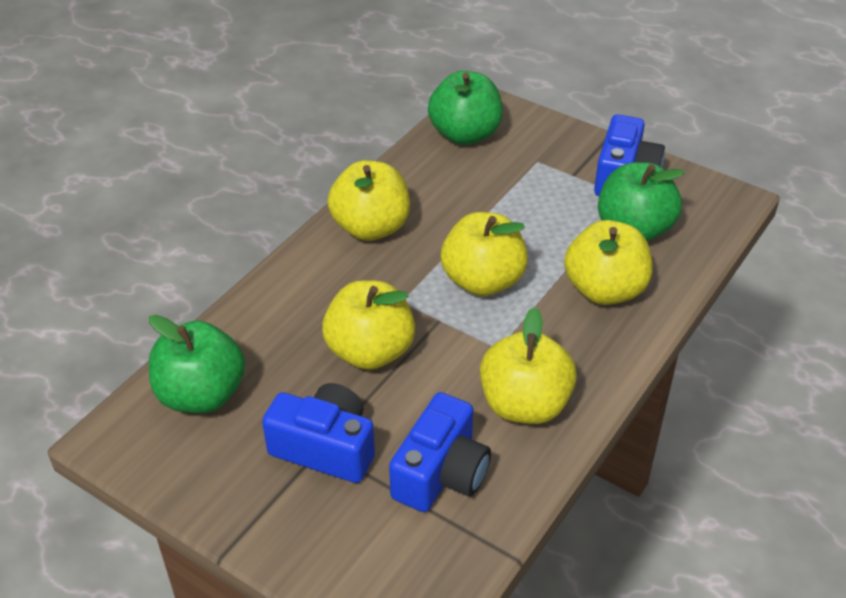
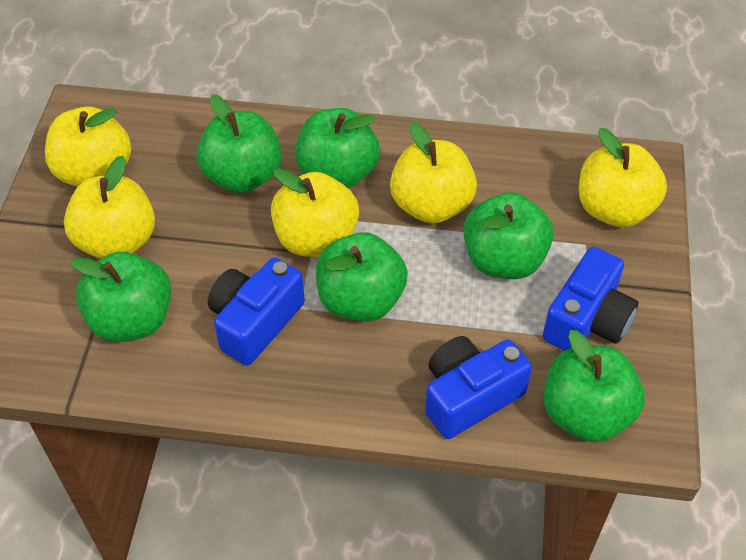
green apple: 3 -> 6

